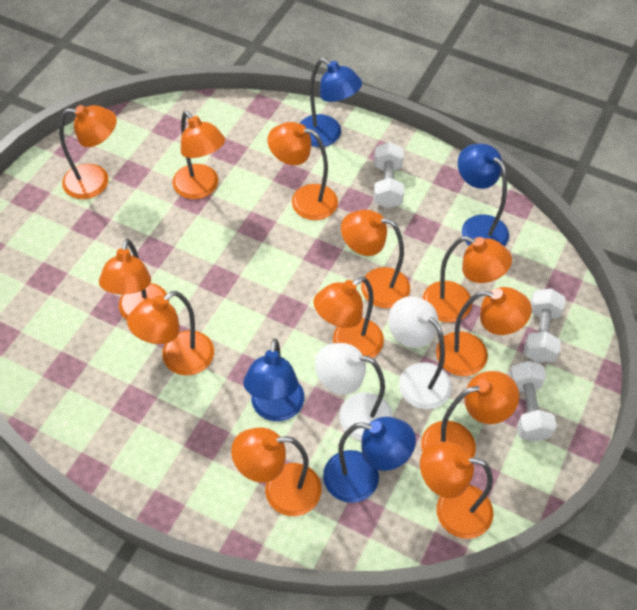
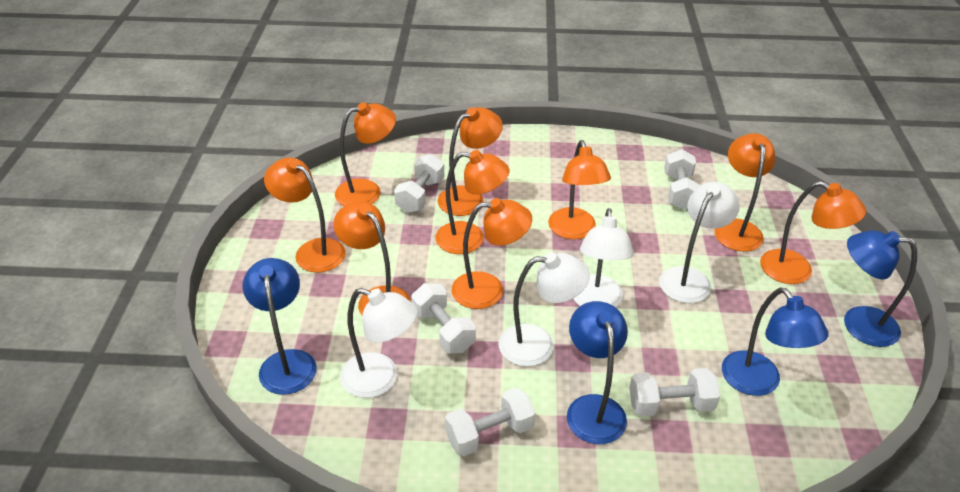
orange lamp: 12 -> 9
white dumbbell: 3 -> 5
white lamp: 2 -> 4

